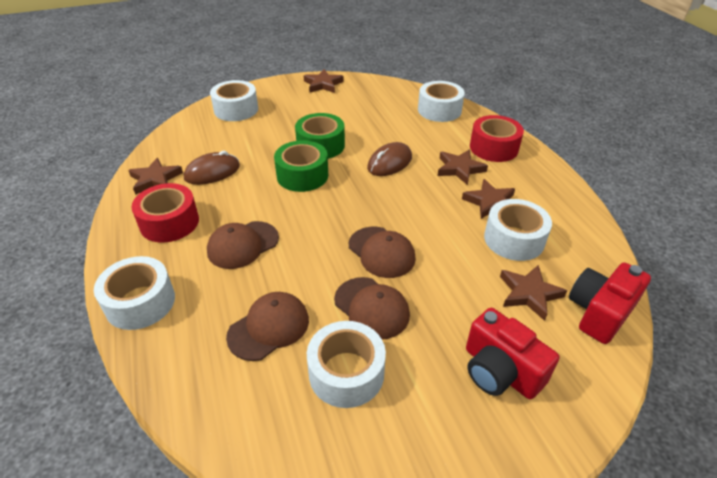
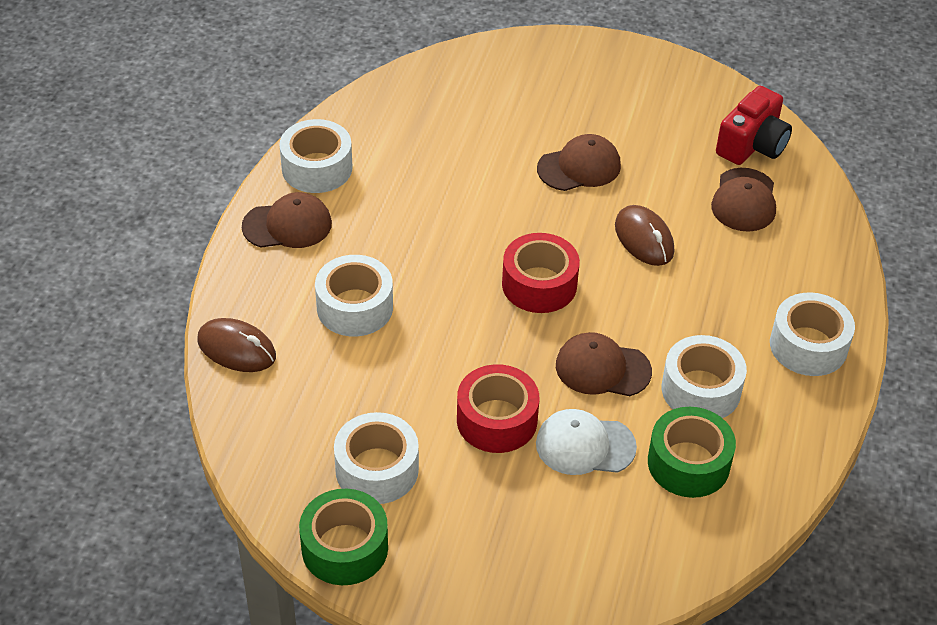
brown star: 5 -> 0
red camera: 2 -> 1
white cap: 0 -> 1

